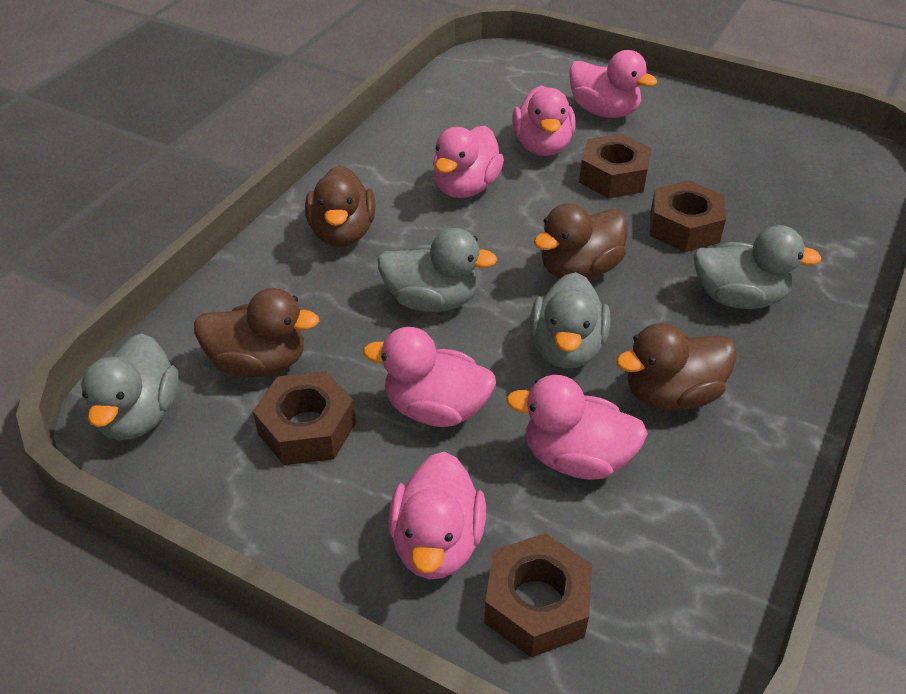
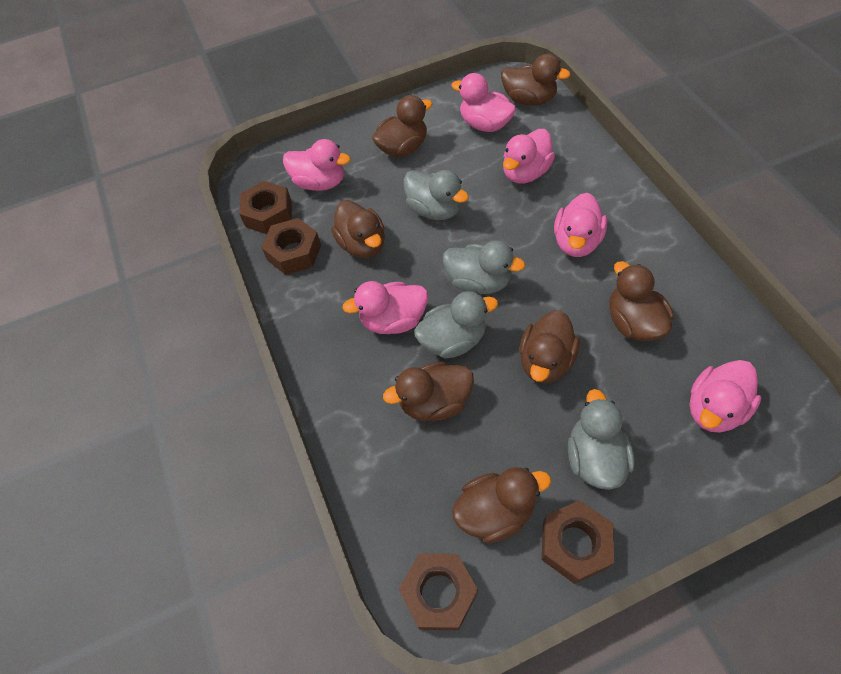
brown duck: 4 -> 7

